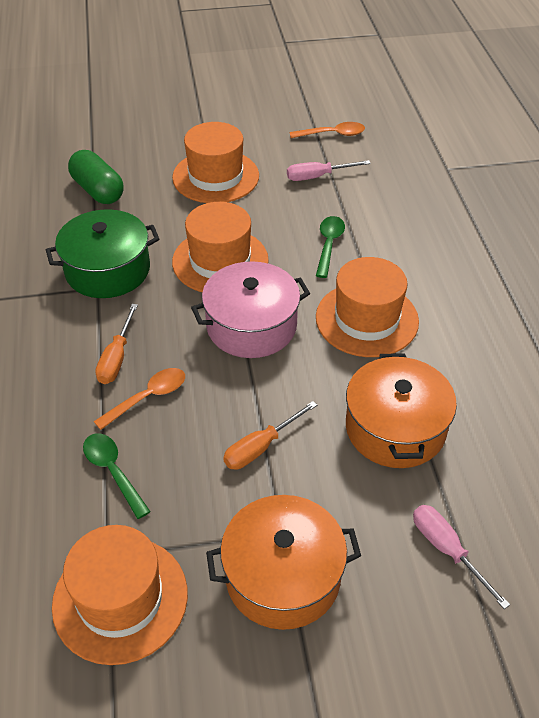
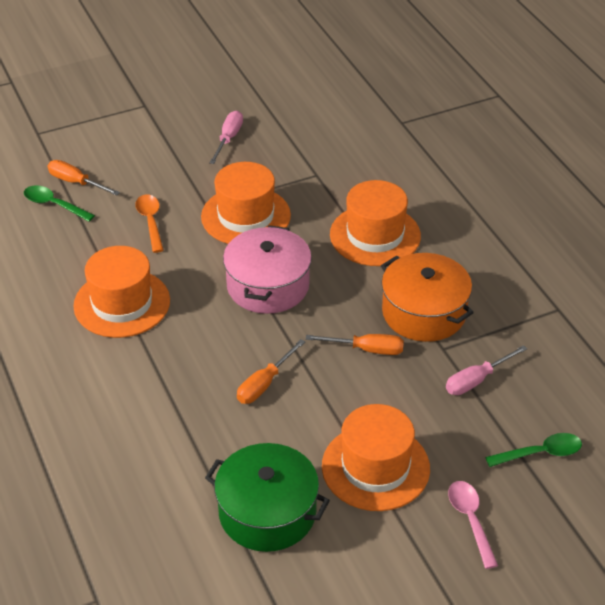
green capsule: 1 -> 0
orange pot: 2 -> 1
orange screwdriver: 2 -> 3
orange spoon: 2 -> 1
pink spoon: 0 -> 1

